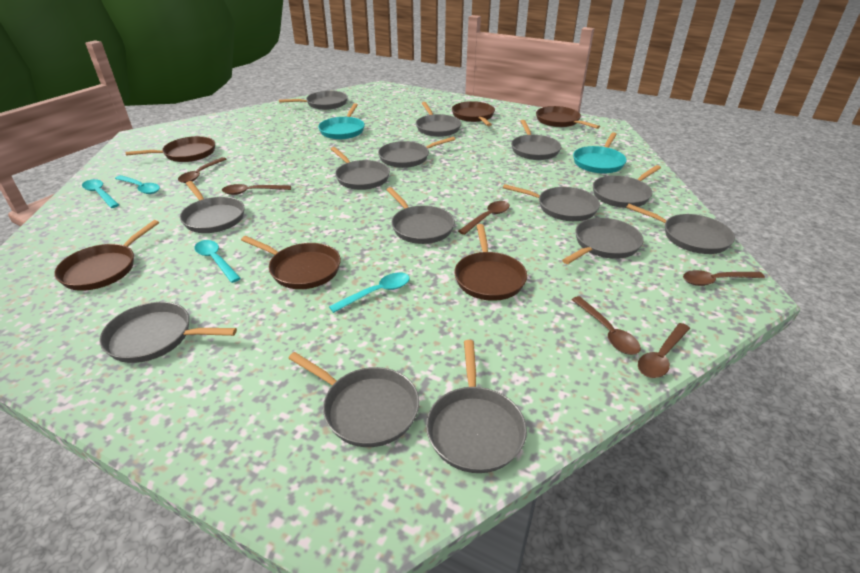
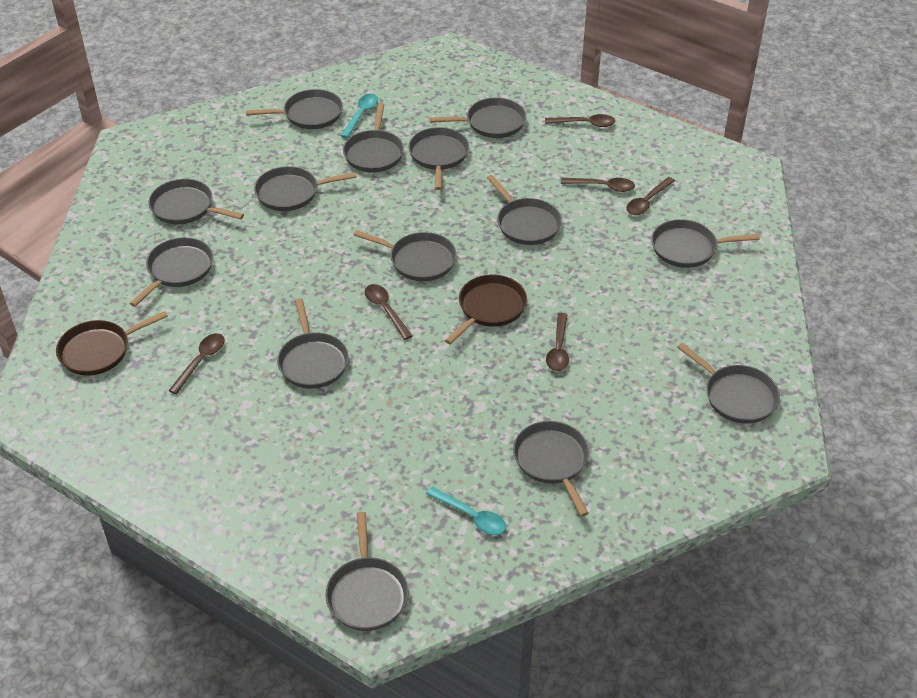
brown pan: 6 -> 2
turquoise pan: 2 -> 0
turquoise spoon: 4 -> 2

